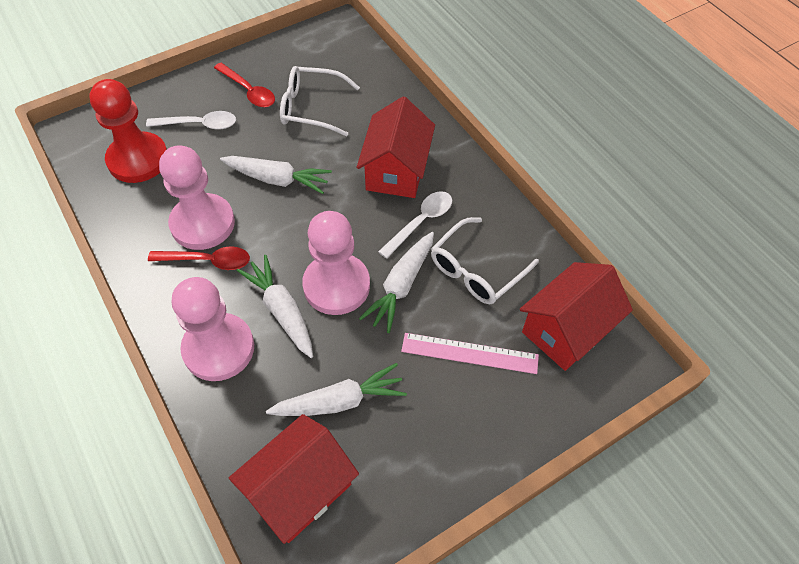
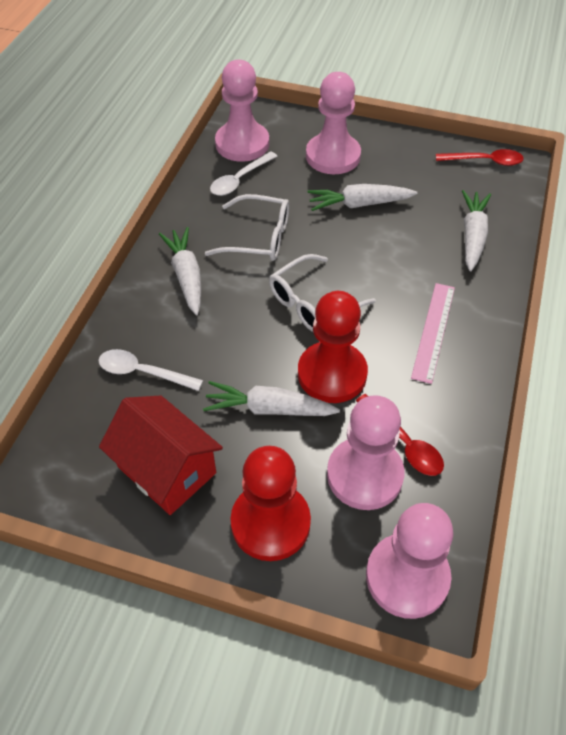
pink pawn: 3 -> 4
red house: 3 -> 1
red pawn: 1 -> 2

